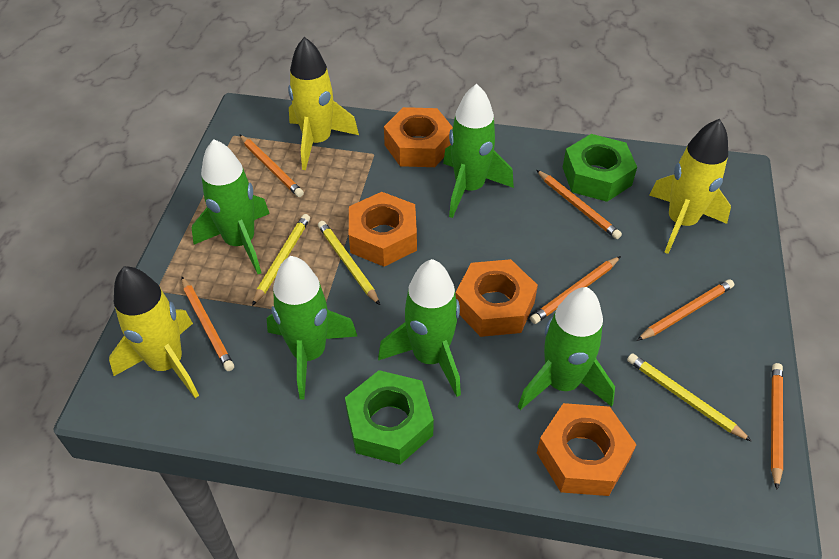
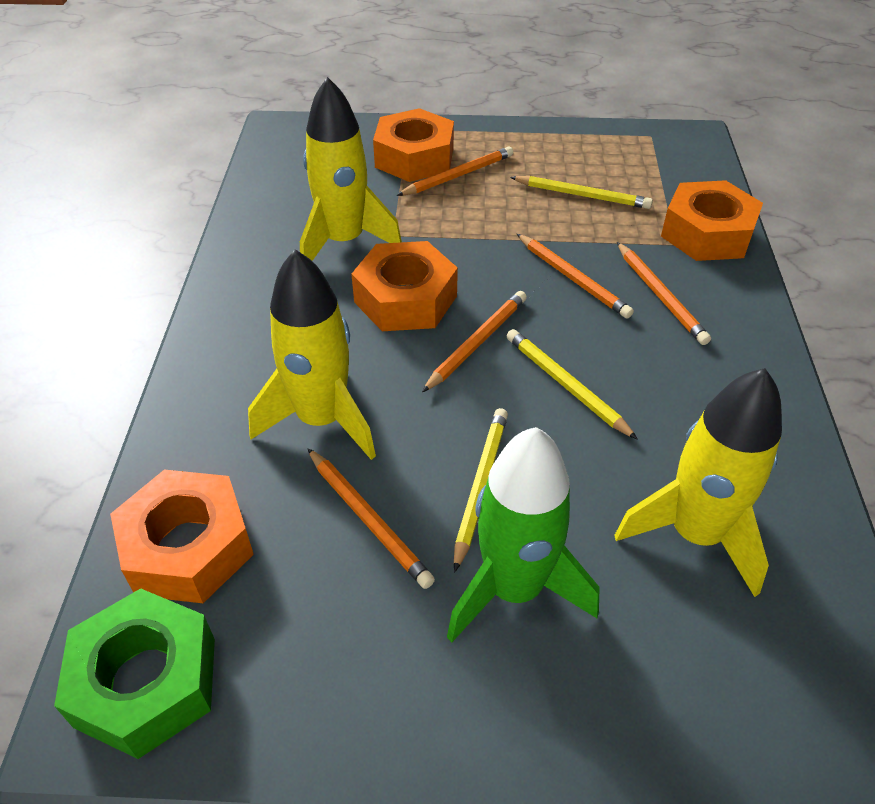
green nut: 2 -> 1
green rocket: 5 -> 1
orange pencil: 6 -> 5

